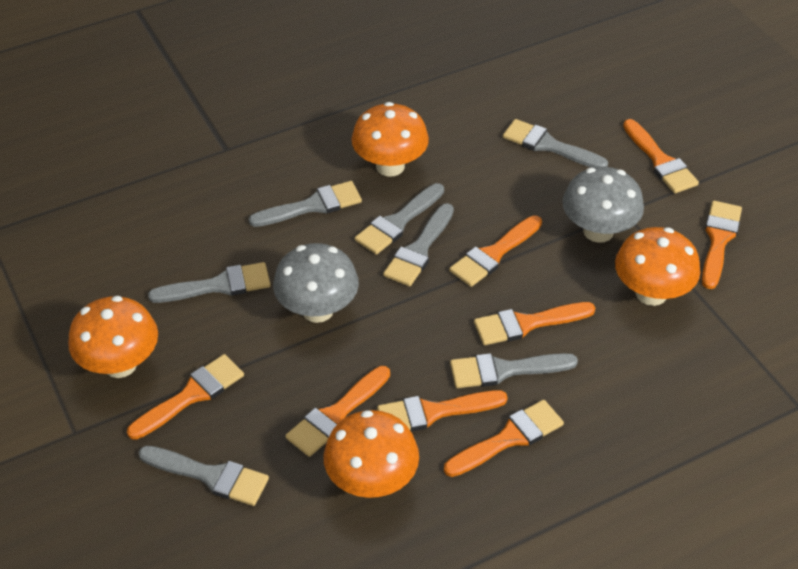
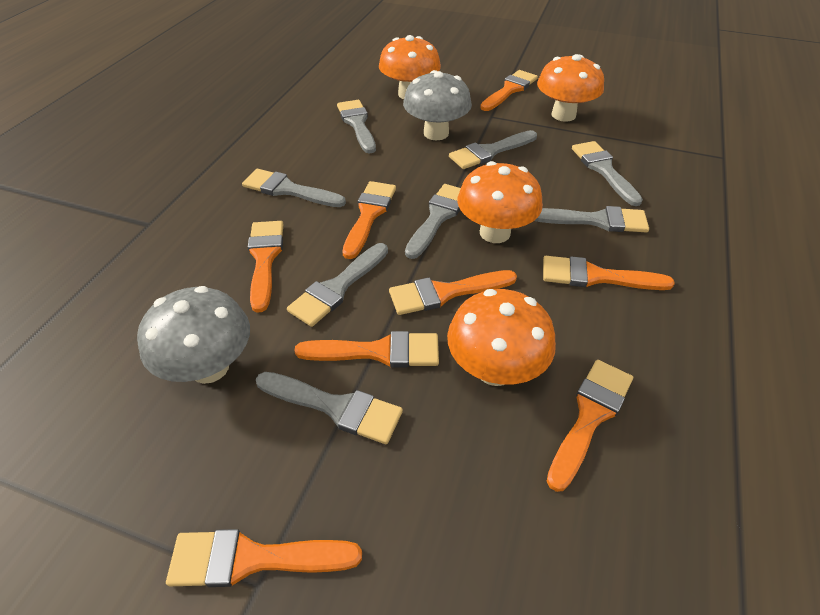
grey brush: 7 -> 8

